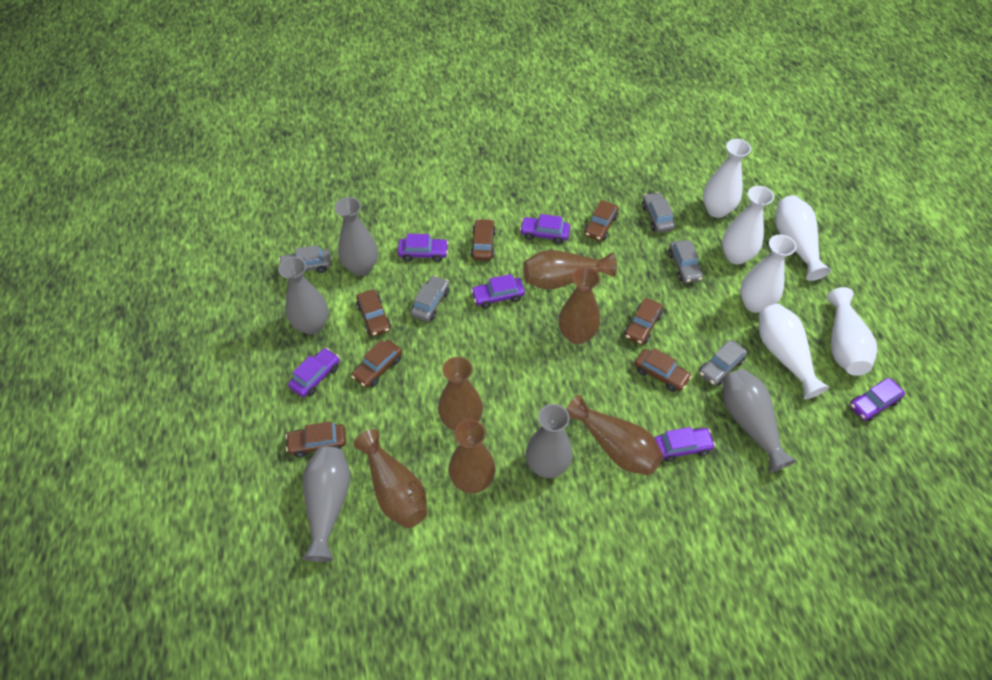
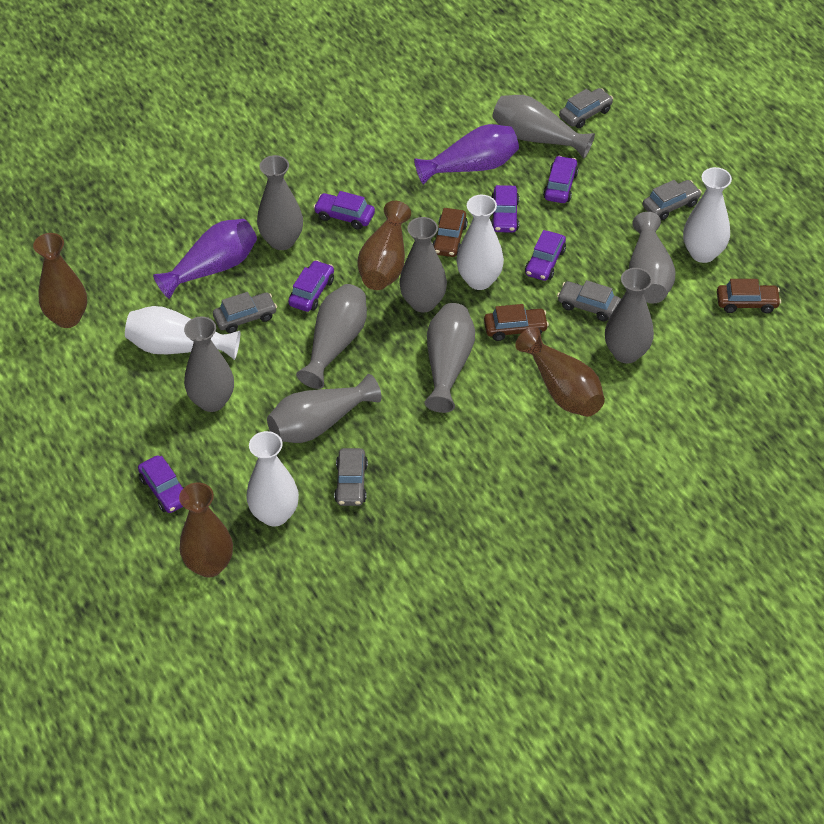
brown car: 7 -> 3
brown vase: 6 -> 4
grey vase: 5 -> 9
purple vase: 0 -> 2
white vase: 6 -> 4

